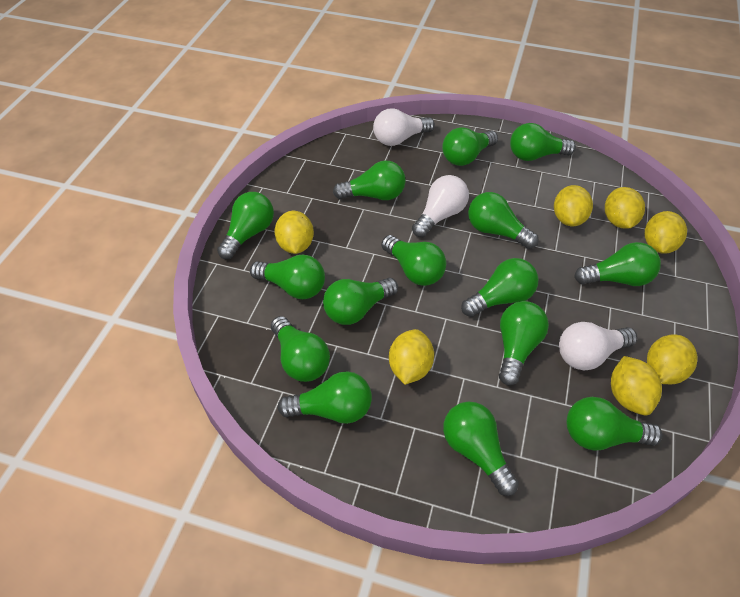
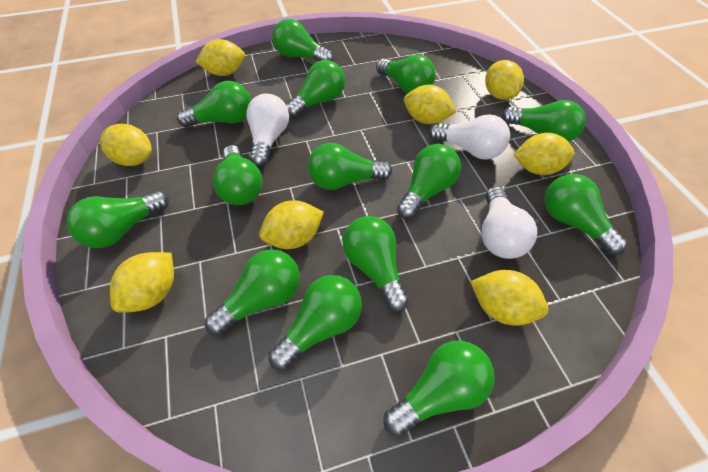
green light bulb: 15 -> 14
yellow lemon: 7 -> 8

